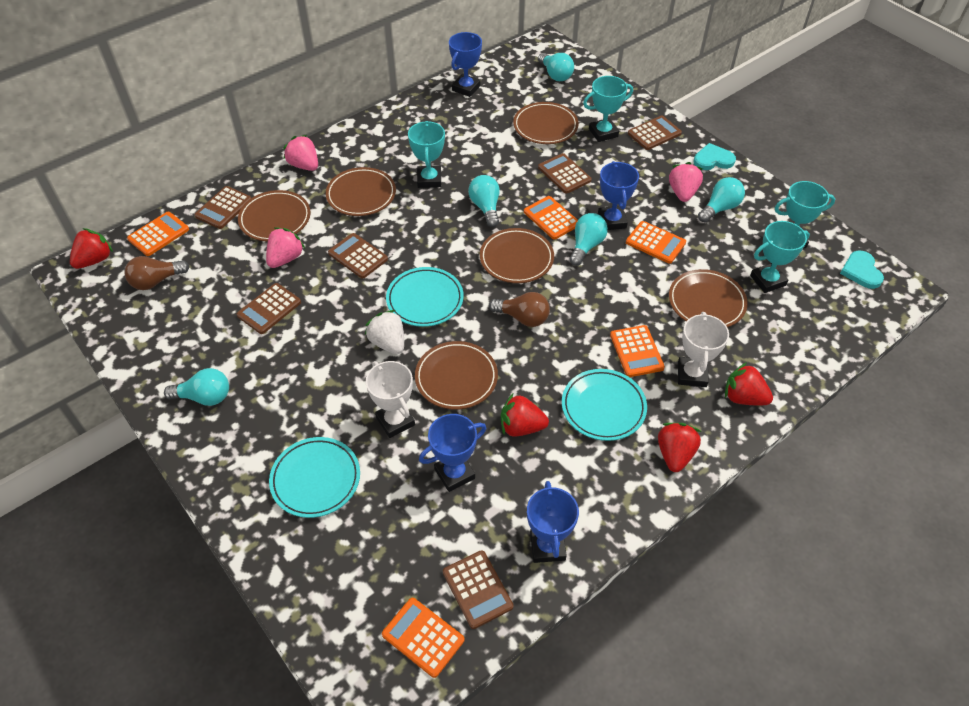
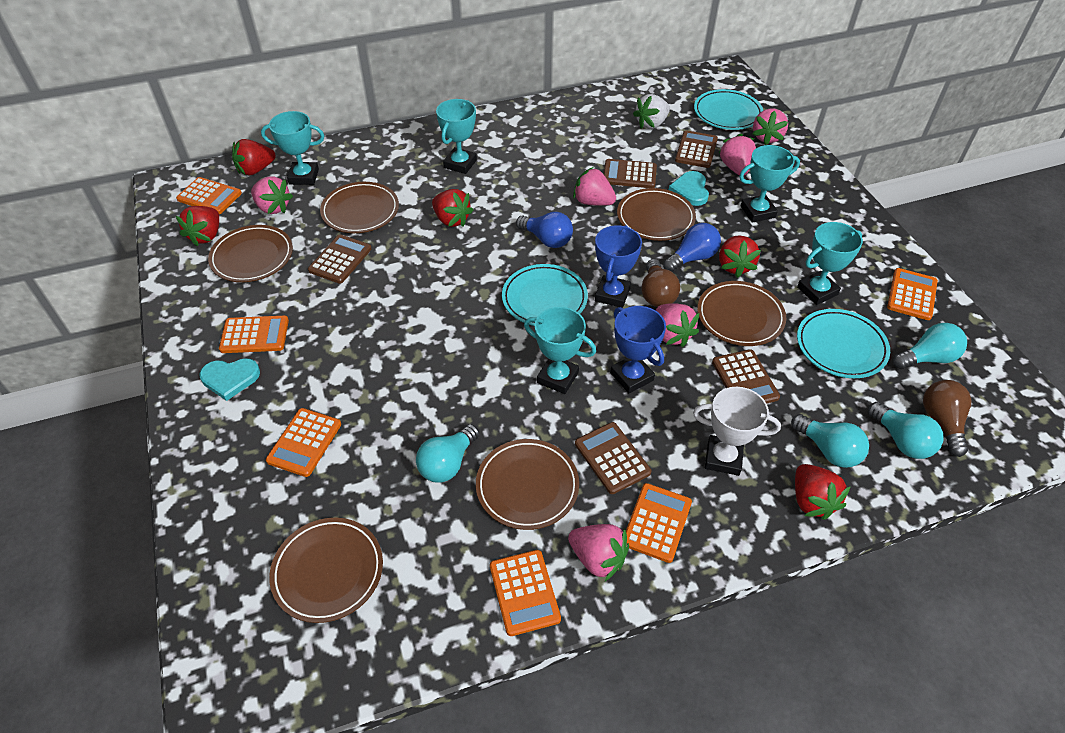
blue light bulb: 0 -> 2
blue trophy: 4 -> 2
brown calculator: 6 -> 5
orange calculator: 5 -> 6
pink strawberry: 3 -> 6
red strawberry: 4 -> 5
turquoise light bulb: 5 -> 4
turquoise trophy: 4 -> 5
white trophy: 2 -> 1

